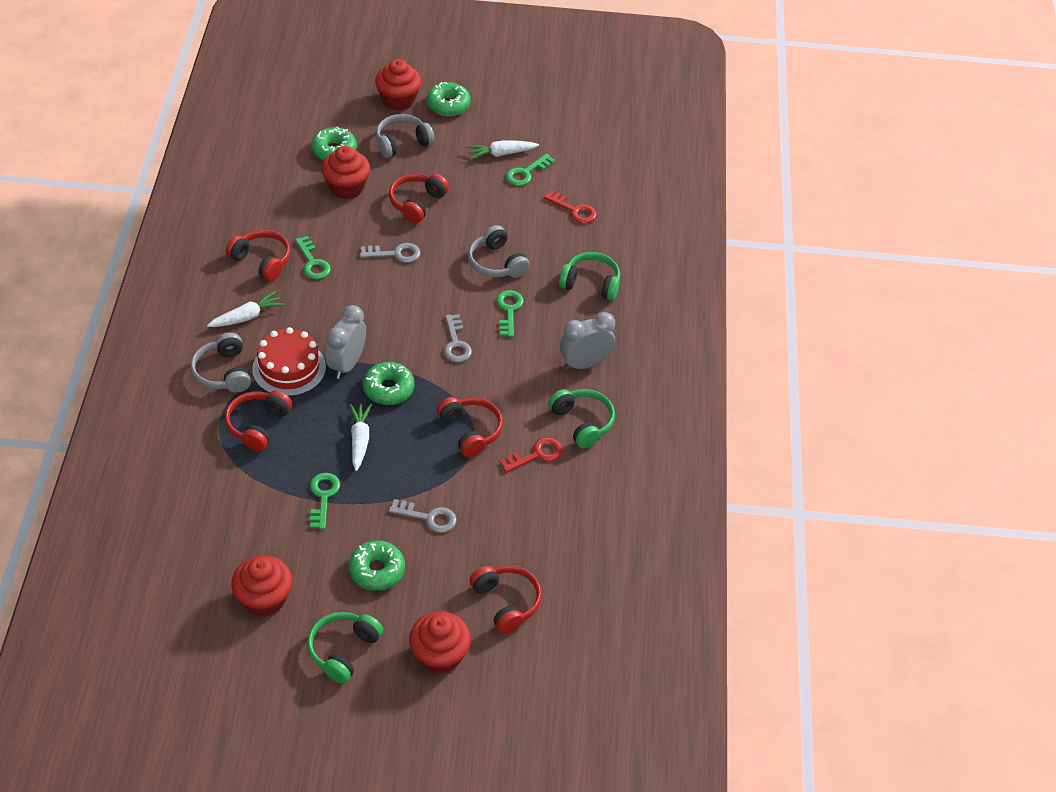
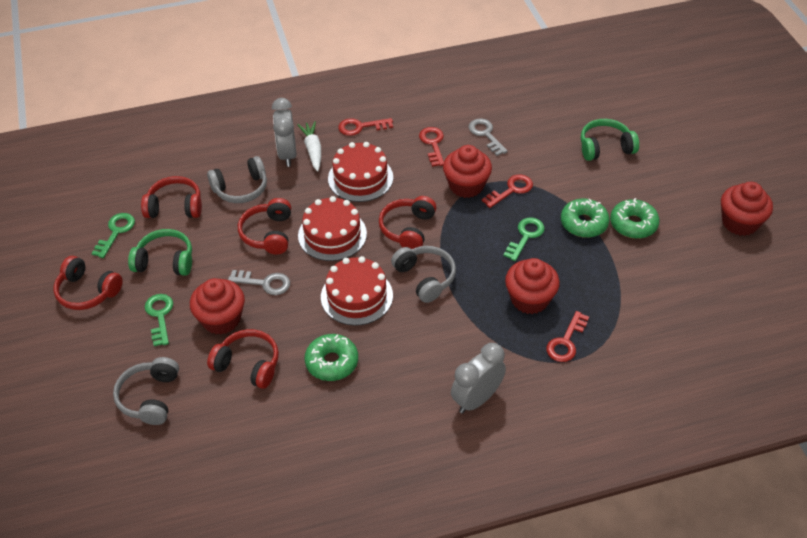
green donut: 4 -> 3
green headphones: 3 -> 2
green key: 4 -> 3
grey key: 3 -> 2
red cake: 1 -> 3
red key: 2 -> 4
white carrot: 3 -> 1

